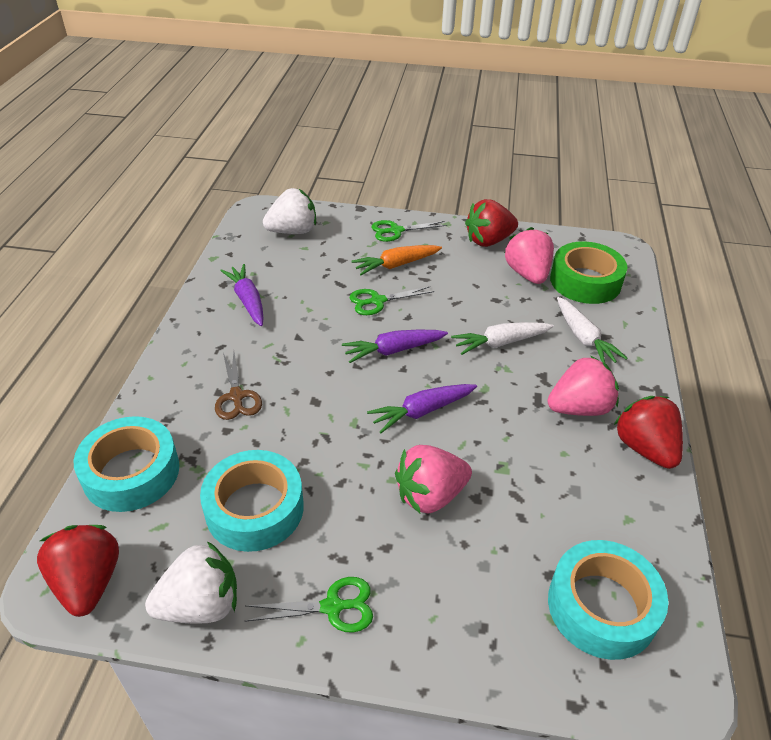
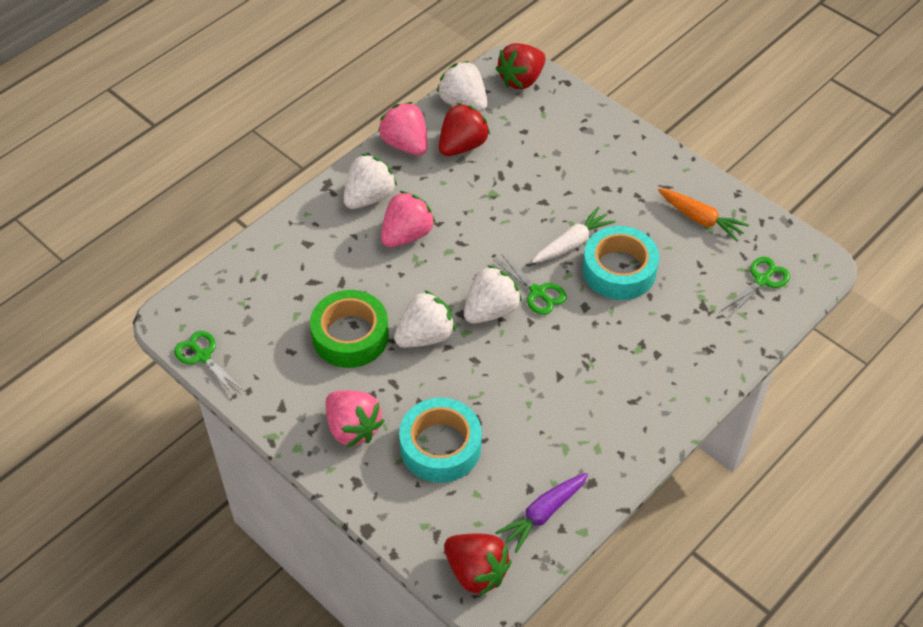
brown scissors: 1 -> 0
purple carrot: 3 -> 1
turquoise tape: 3 -> 2
white carrot: 2 -> 1
white strawberry: 2 -> 4

